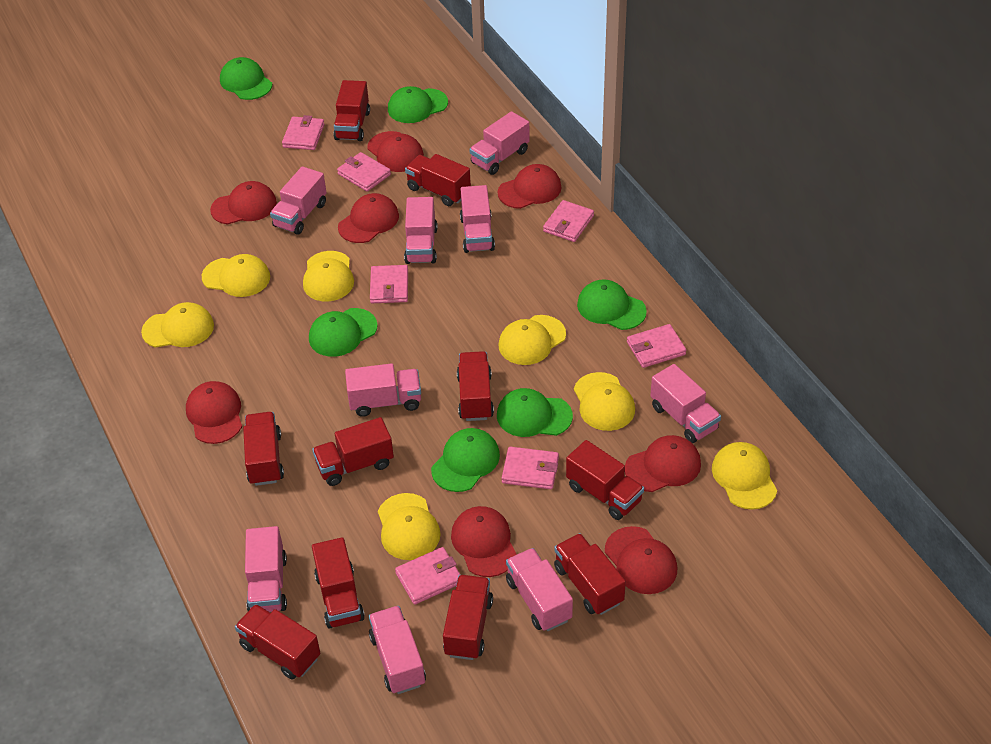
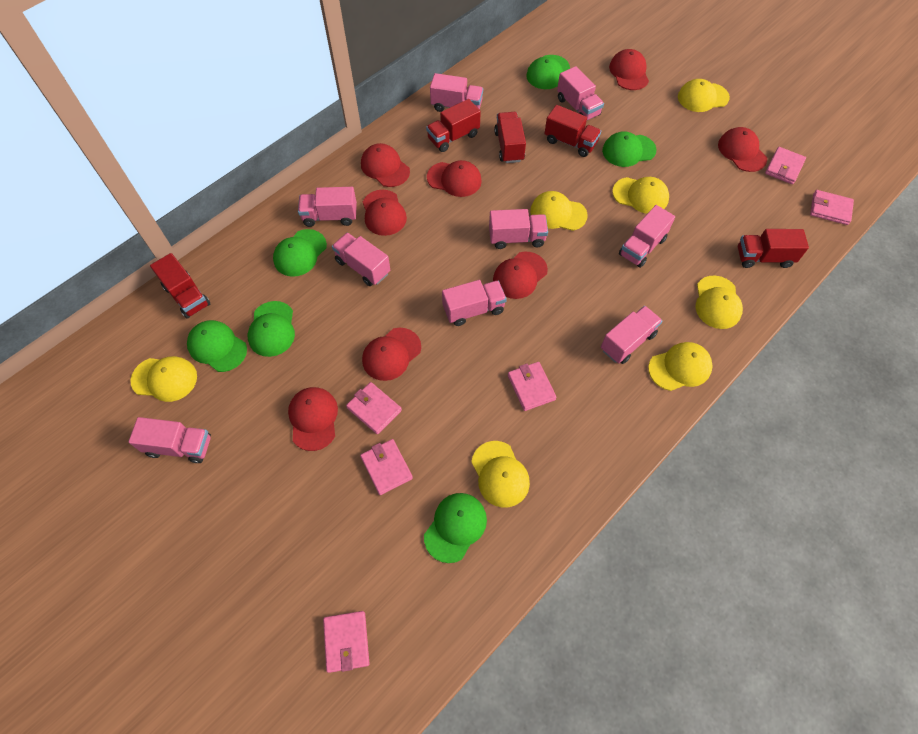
pink wallet: 7 -> 6
red truck: 10 -> 5

